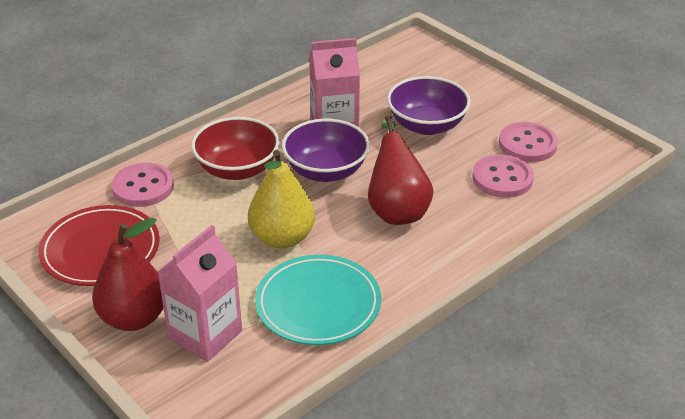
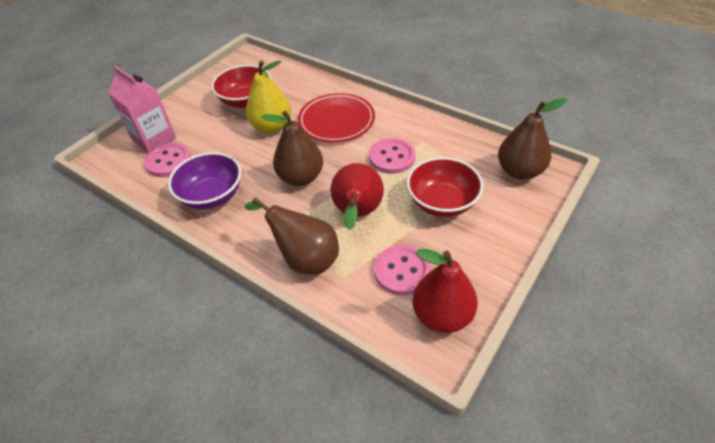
brown pear: 0 -> 3
pink carton: 2 -> 1
purple bowl: 2 -> 1
red bowl: 1 -> 2
turquoise plate: 1 -> 0

